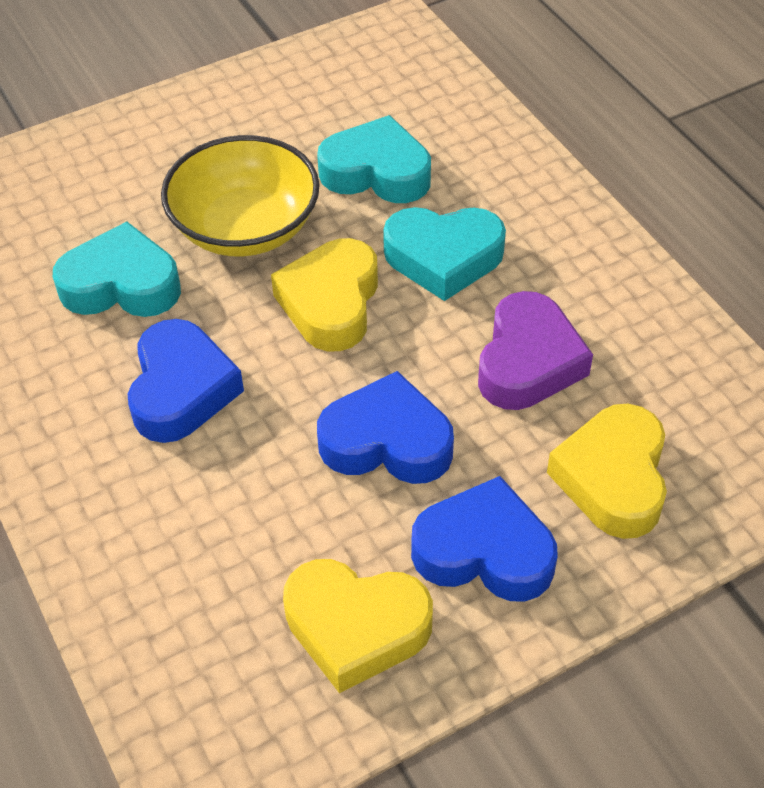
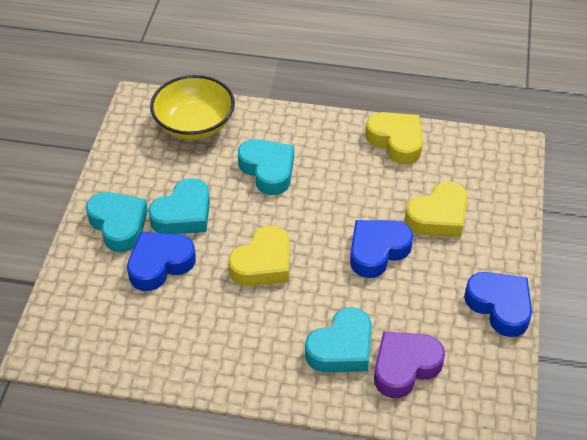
turquoise heart: 3 -> 4

